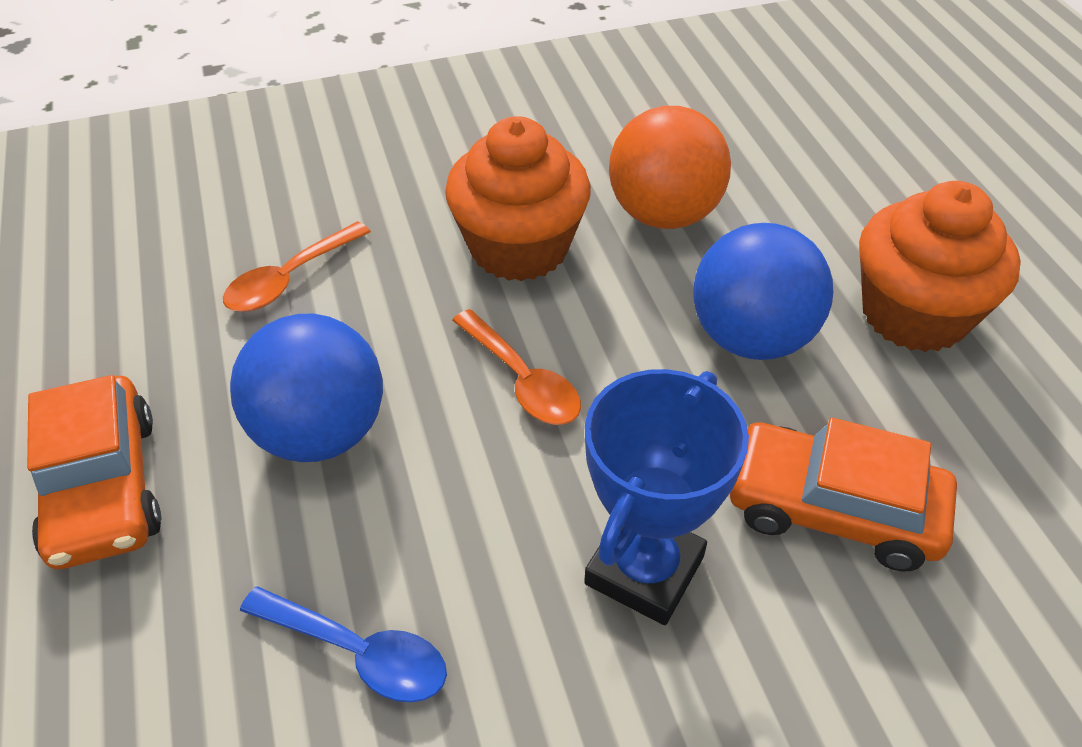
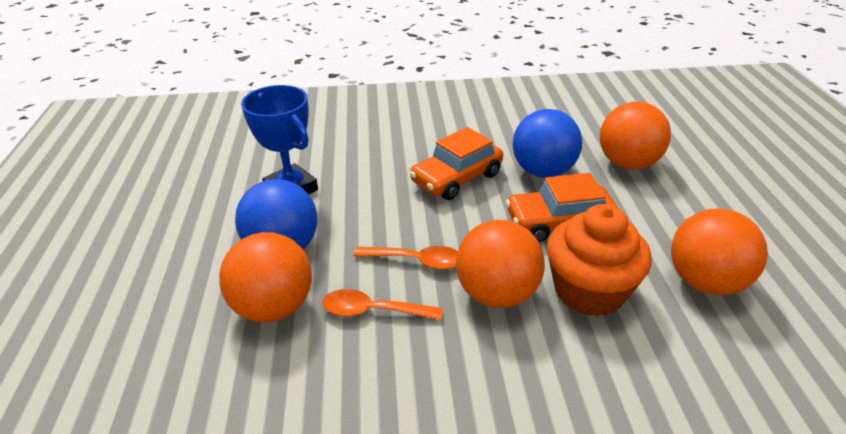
blue spoon: 1 -> 0
orange ball: 1 -> 4
orange cupcake: 2 -> 1

